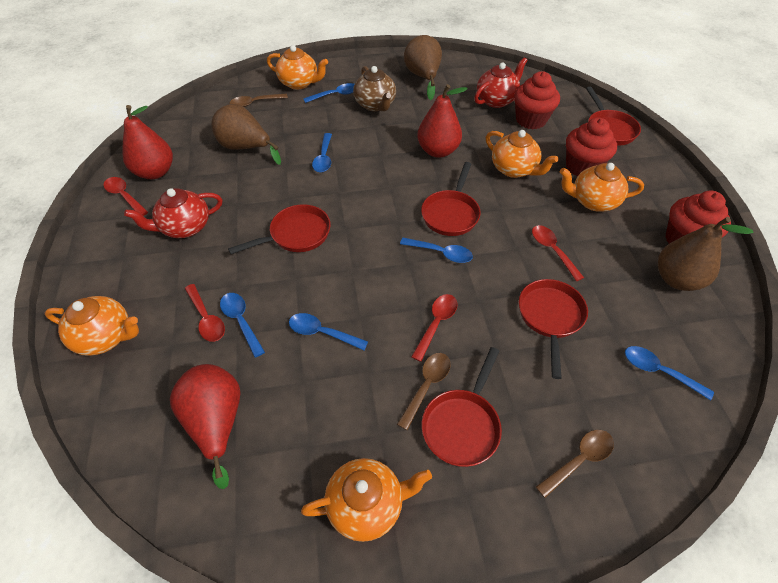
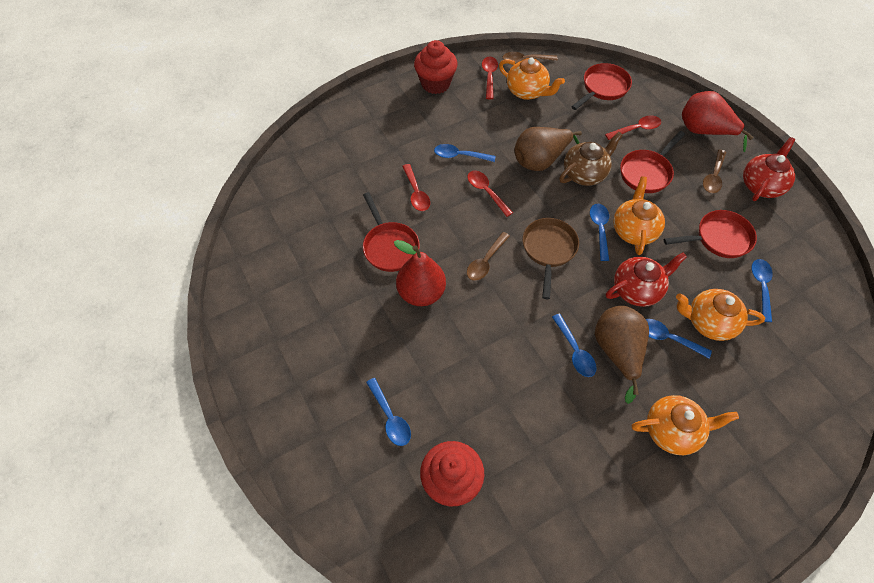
brown pan: 0 -> 1
brown pear: 3 -> 2
orange teapot: 5 -> 4
red cupcake: 3 -> 2
red pan: 5 -> 4
red pear: 3 -> 2

